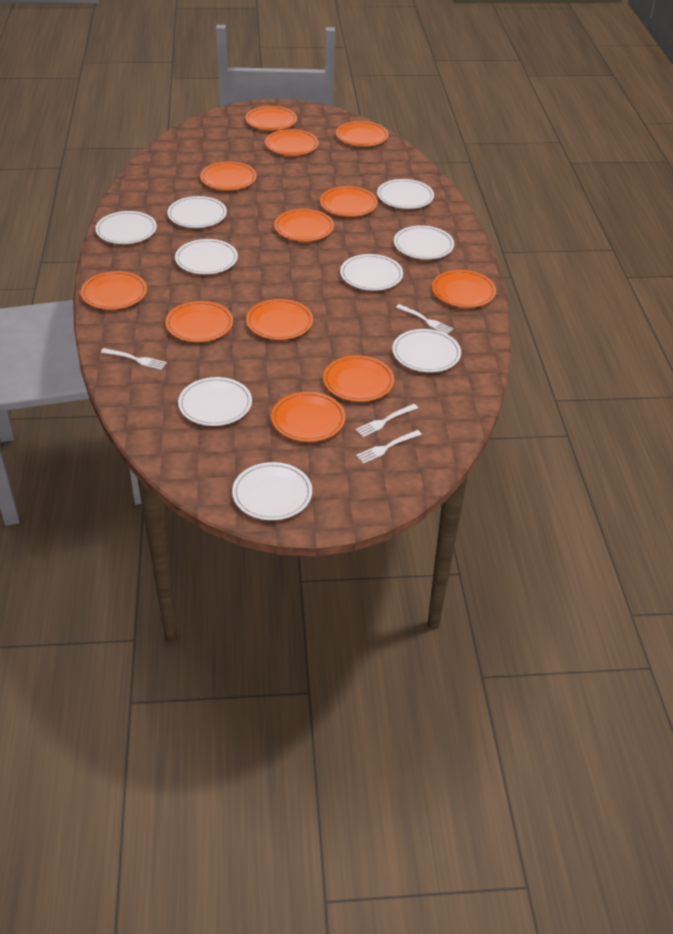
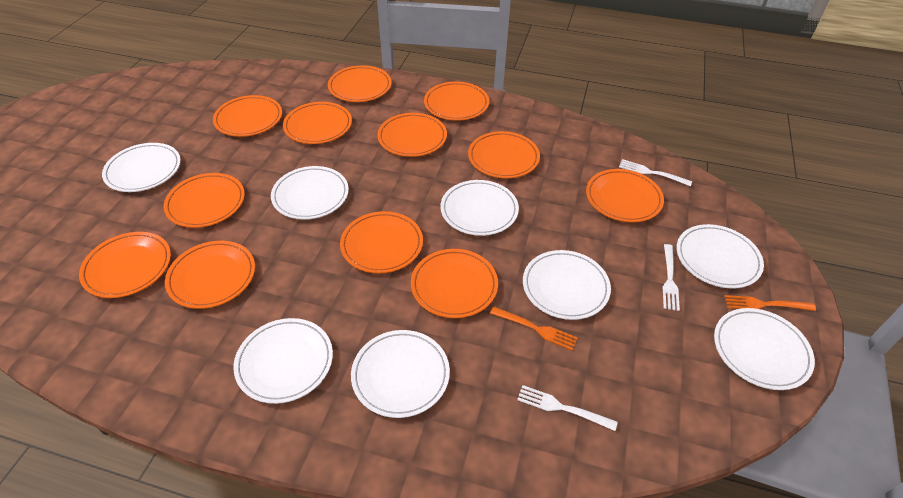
orange fork: 0 -> 2
white fork: 4 -> 3
white plate: 9 -> 8

